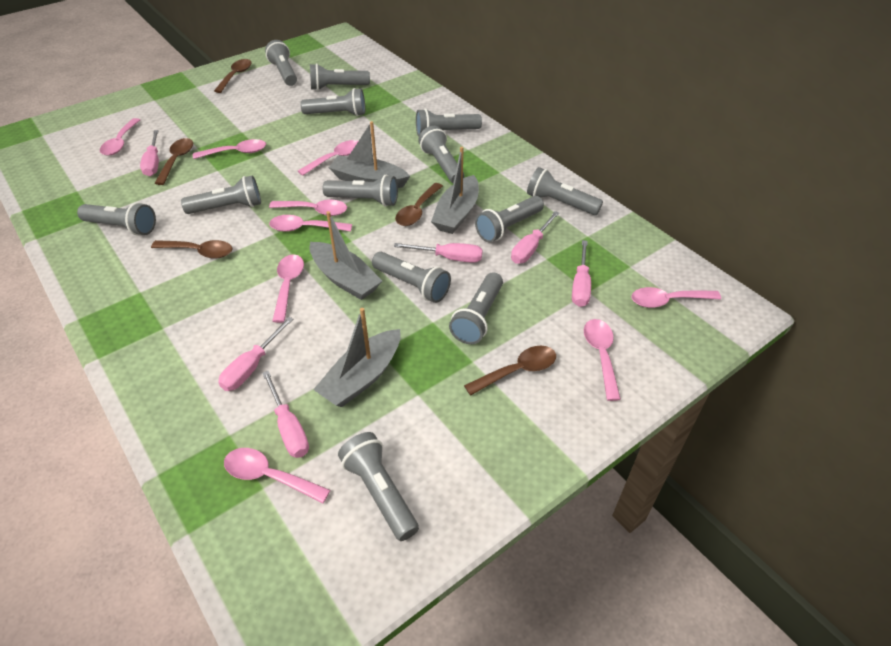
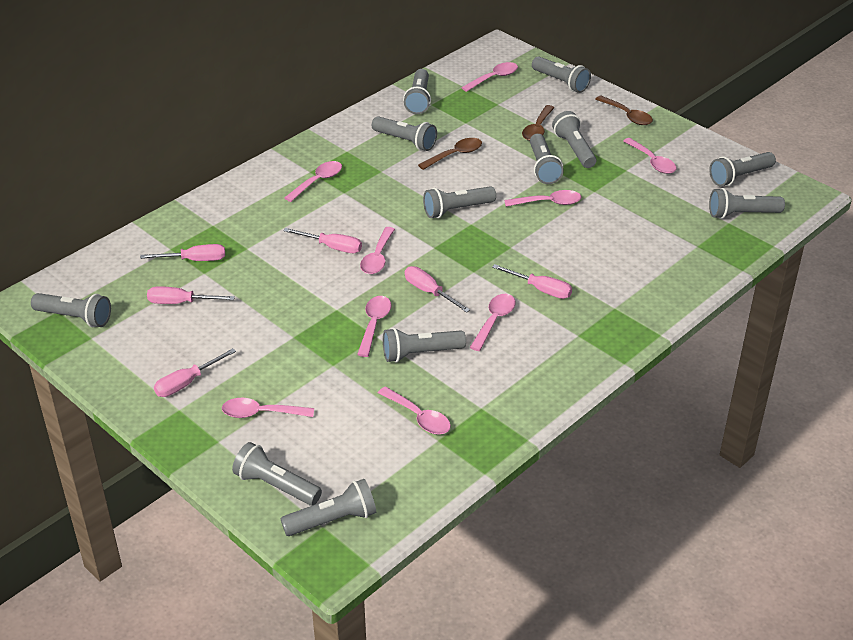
brown spoon: 5 -> 3
grey boat: 4 -> 0
grey flashlight: 13 -> 12

